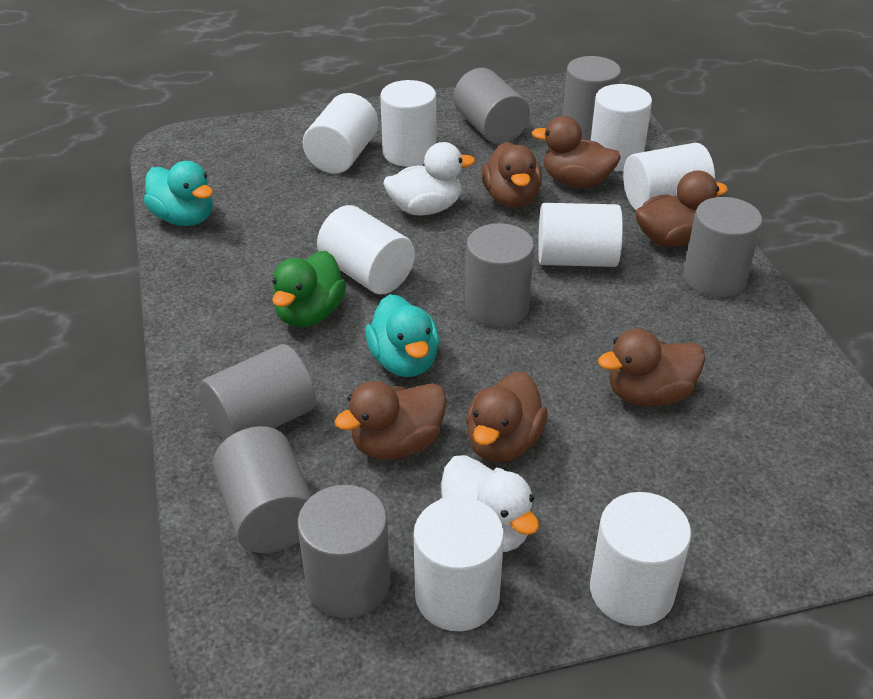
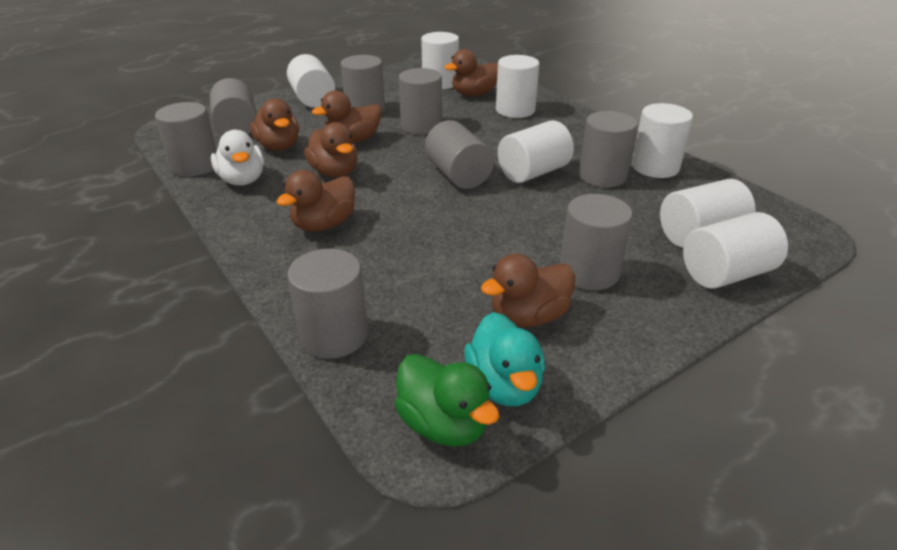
grey cylinder: 7 -> 8
turquoise duck: 2 -> 1
white cylinder: 8 -> 7
white duck: 2 -> 1

